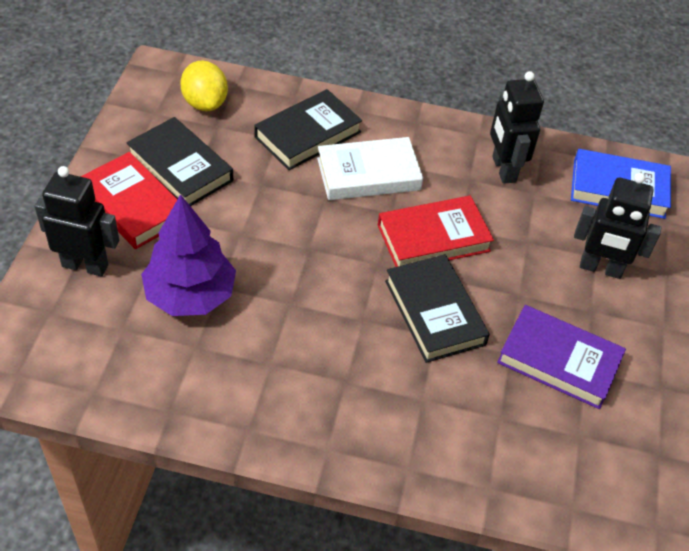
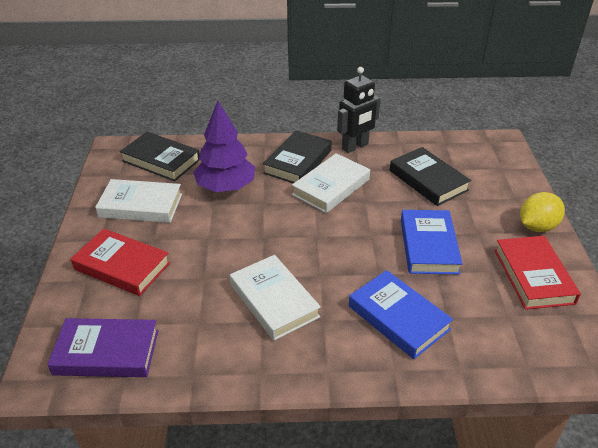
black robot: 3 -> 1
blue book: 1 -> 2
white book: 1 -> 3

